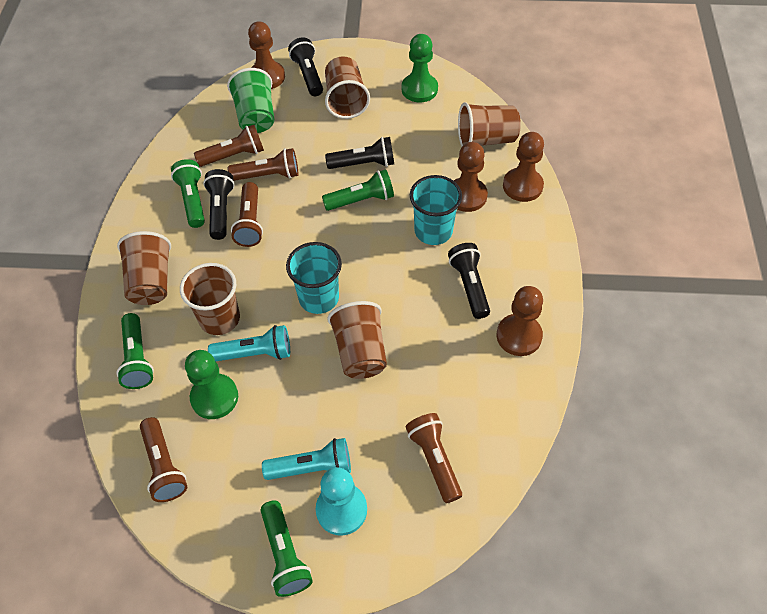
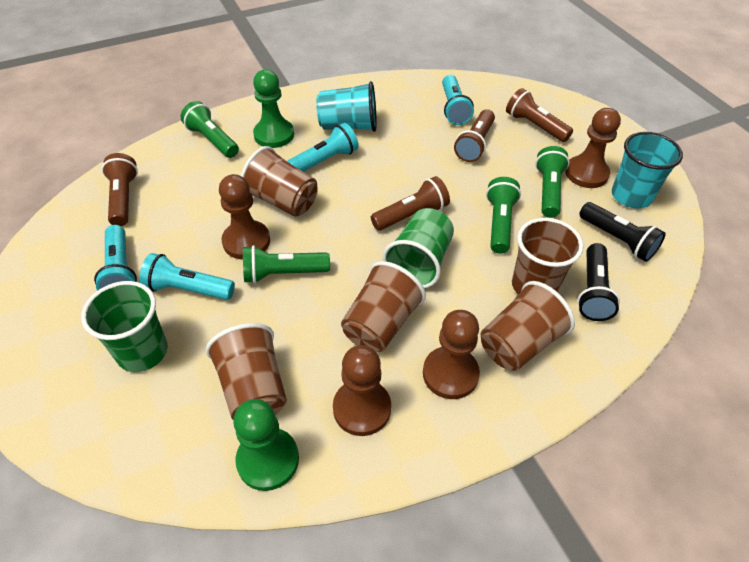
black flashlight: 4 -> 2
brown flashlight: 5 -> 4
green cup: 1 -> 2
turquoise flashlight: 2 -> 4
turquoise pawn: 1 -> 0

